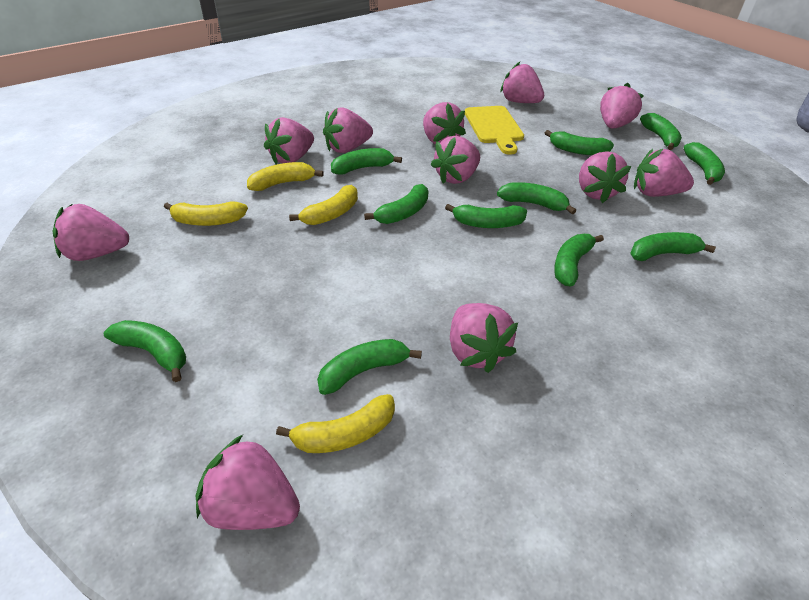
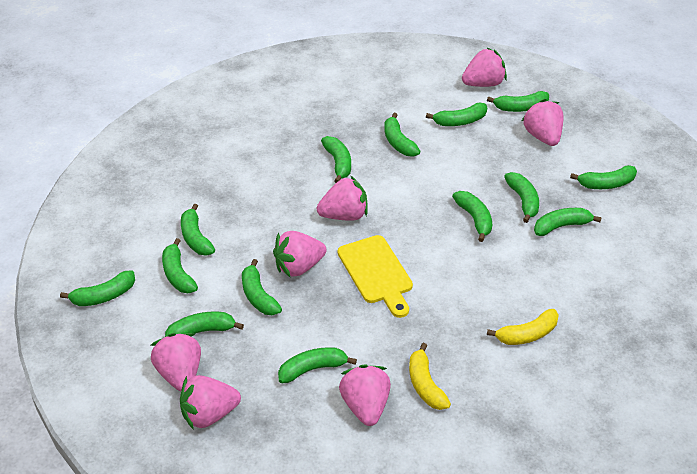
green banana: 11 -> 14
pink strawberry: 11 -> 7
yellow banana: 4 -> 2

